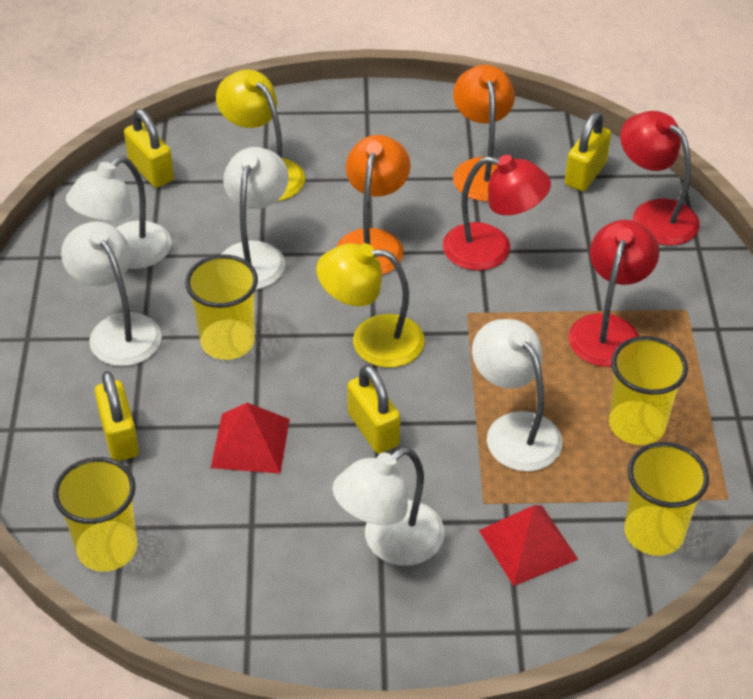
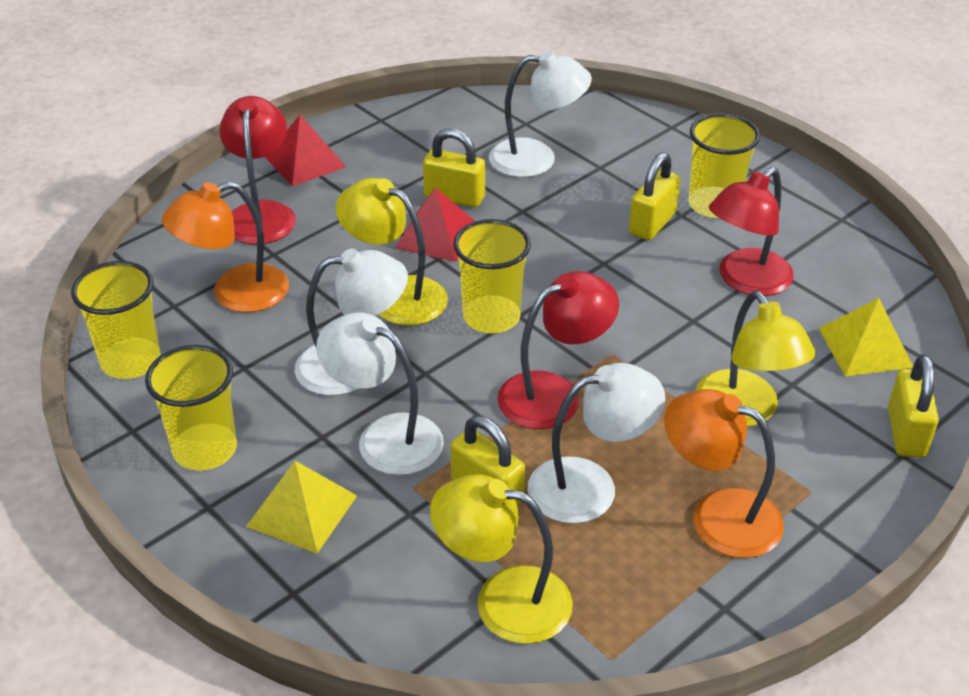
white lamp: 5 -> 4
yellow lamp: 2 -> 3
yellow pyramid: 0 -> 2

